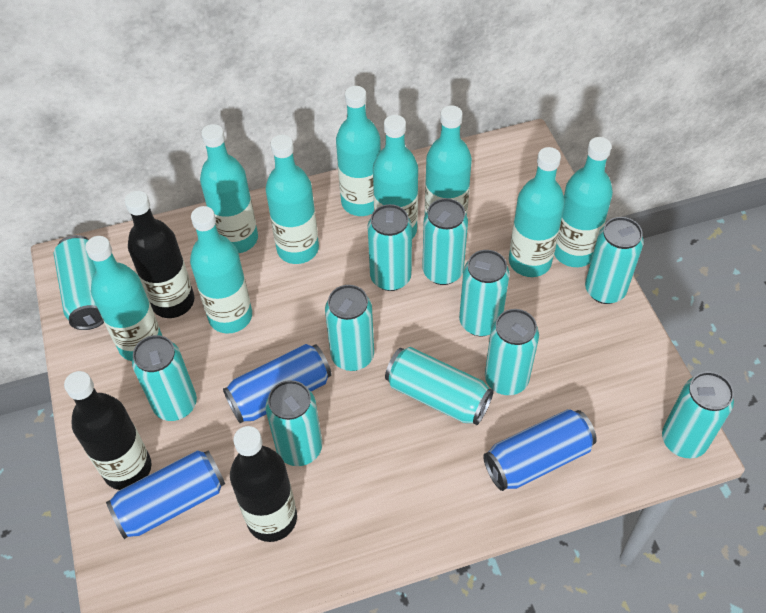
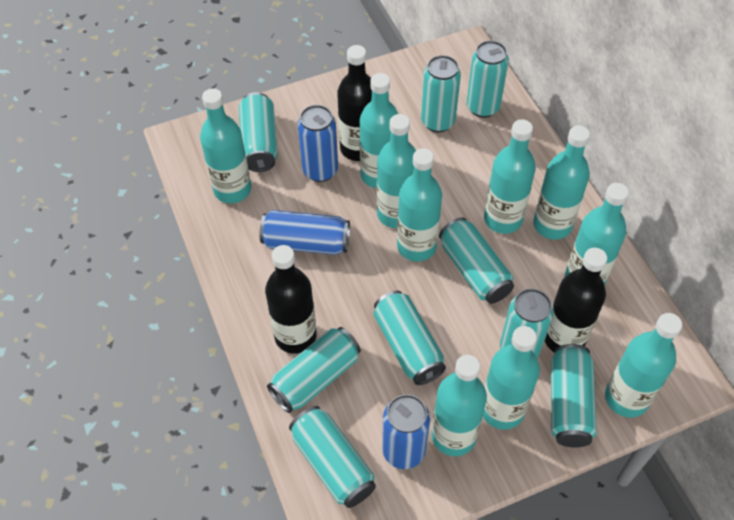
turquoise bottle: 9 -> 10
turquoise can: 11 -> 9

